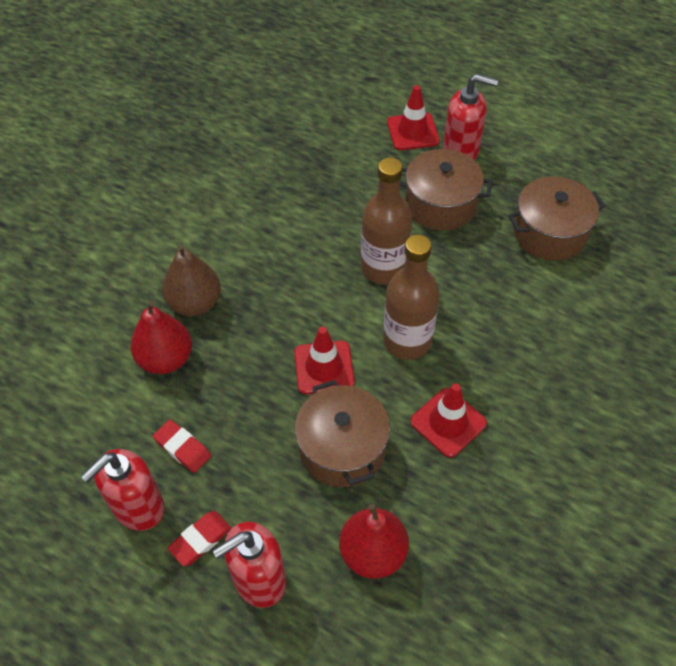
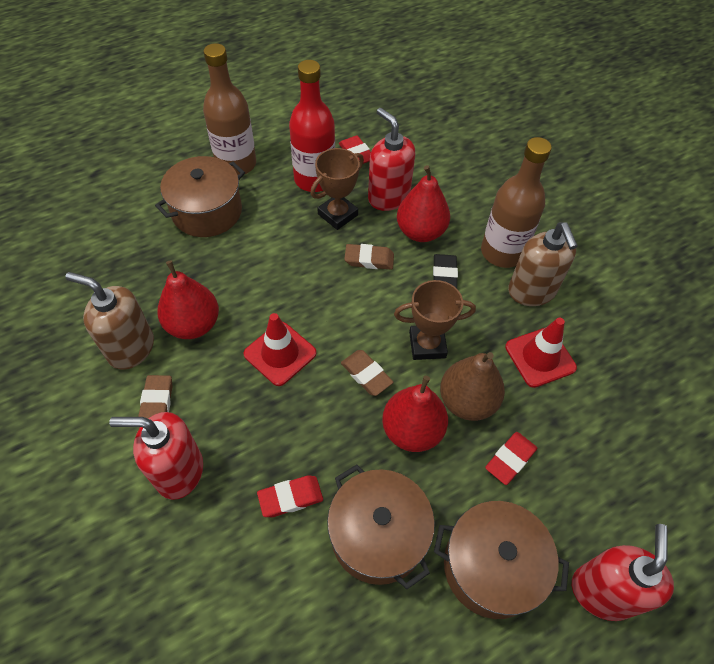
black eraser: 0 -> 1
brown eraser: 0 -> 3
brown soap dispenser: 0 -> 2
brown trophy: 0 -> 2
red bottle: 0 -> 1
red eraser: 2 -> 3
red pear: 2 -> 3
red traffic cone: 3 -> 2

